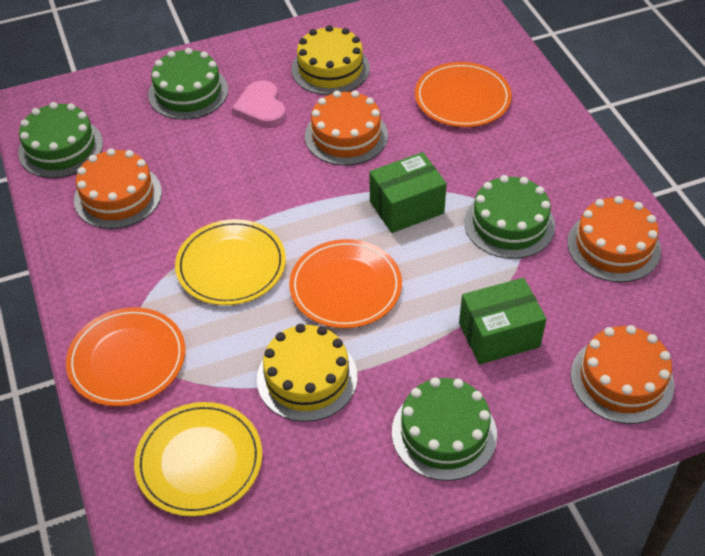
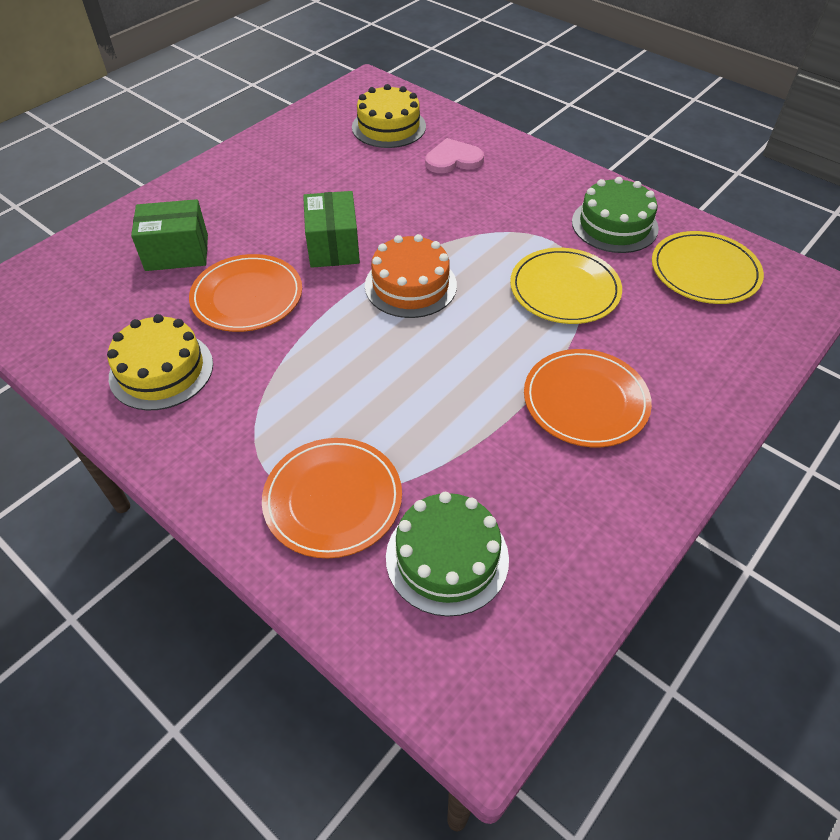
green cake: 4 -> 2
orange cake: 4 -> 1

